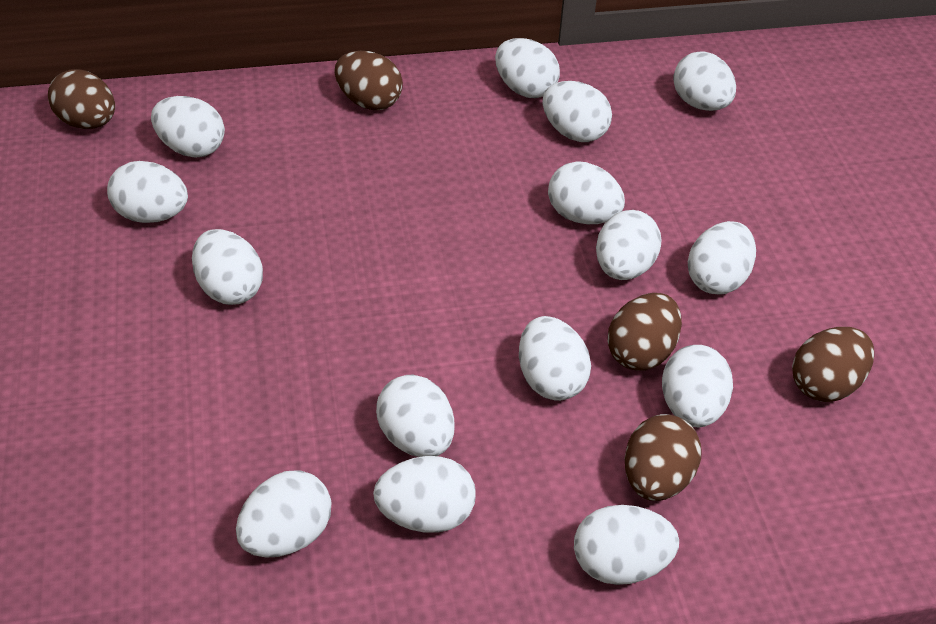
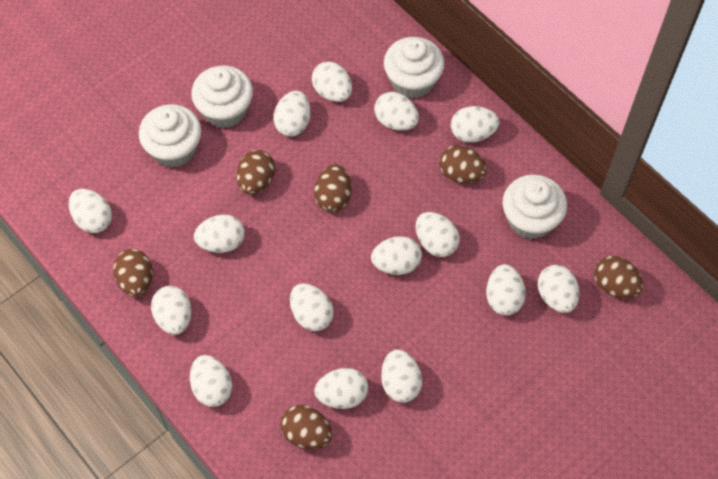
brown egg: 5 -> 6
white cupcake: 0 -> 4

